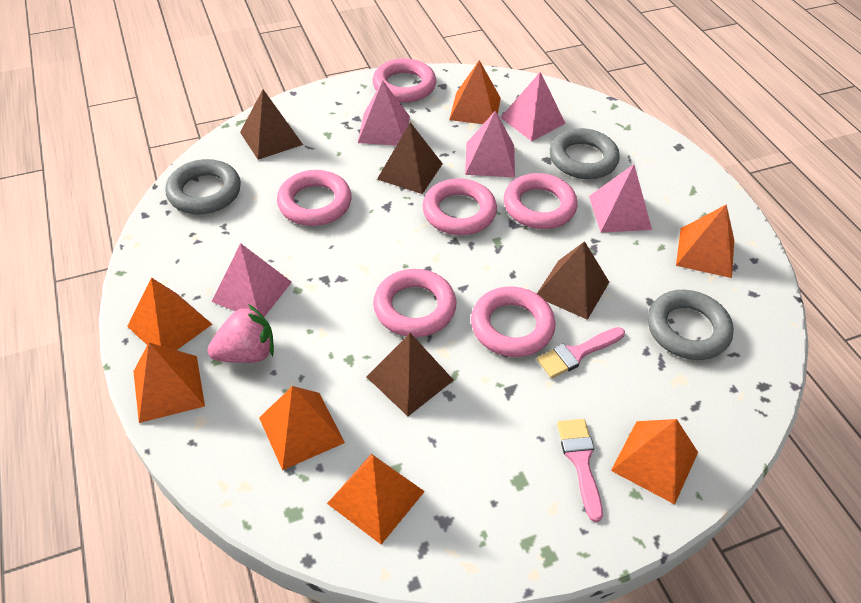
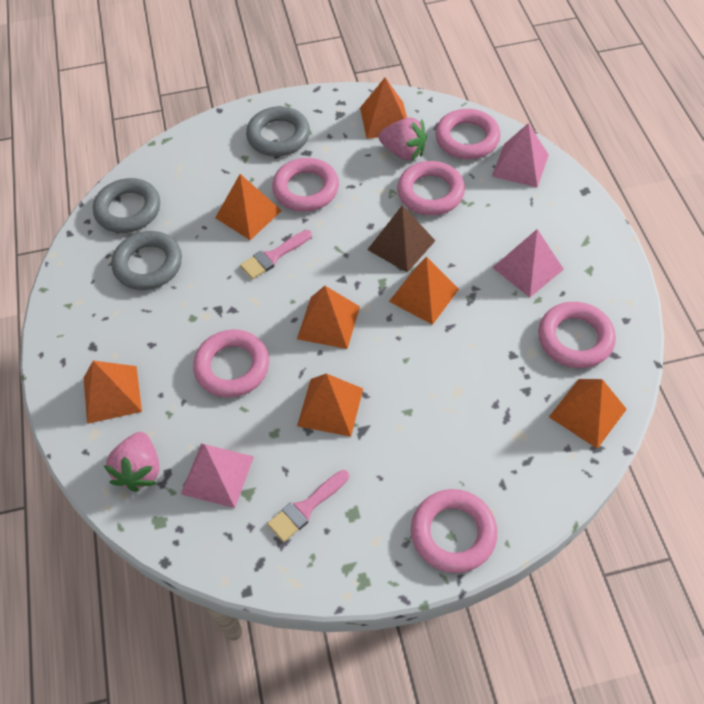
brown pyramid: 4 -> 1
pink pyramid: 5 -> 3
pink strawberry: 1 -> 2

